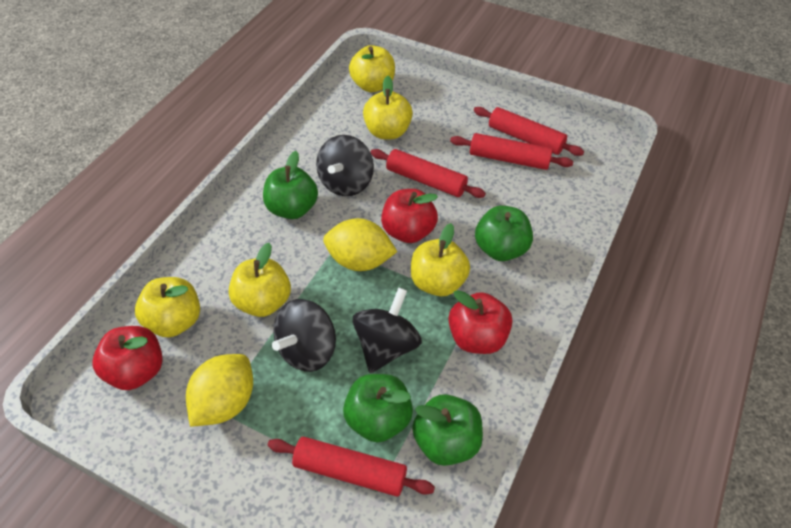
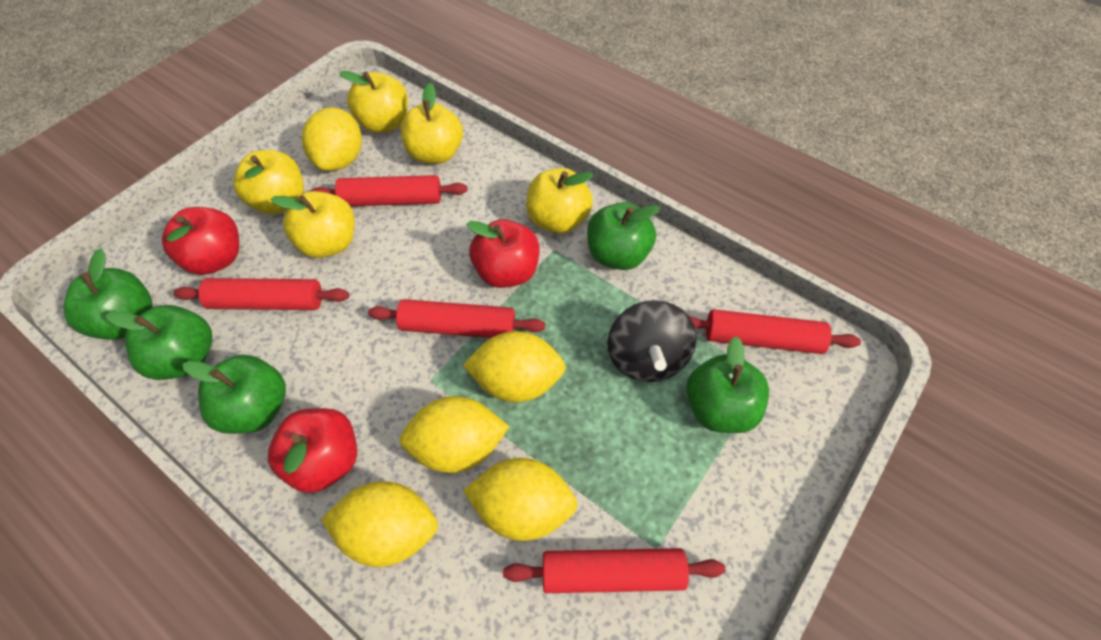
black spinning top: 3 -> 1
green apple: 4 -> 5
red rolling pin: 4 -> 5
yellow lemon: 2 -> 5

